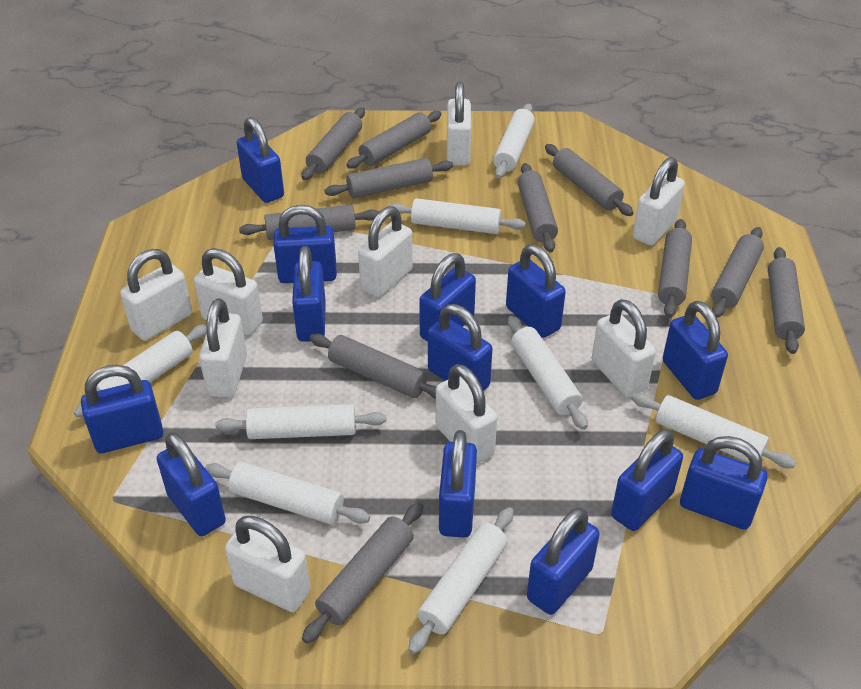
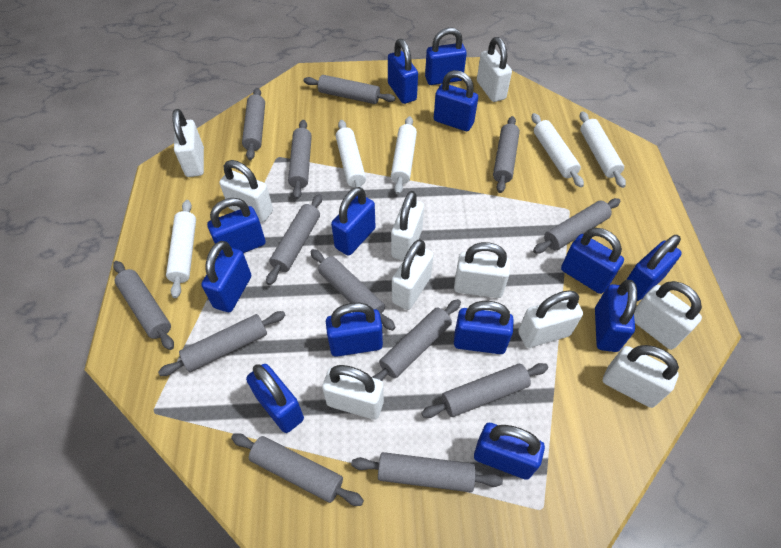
grey rolling pin: 11 -> 13
white padlock: 9 -> 10
white rolling pin: 8 -> 5

